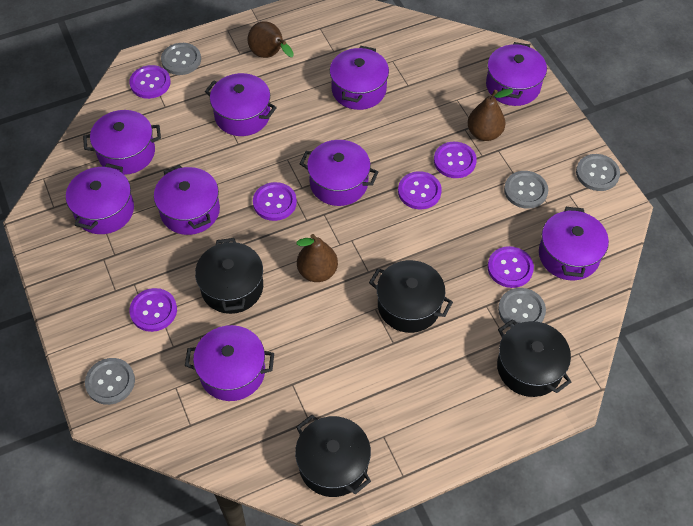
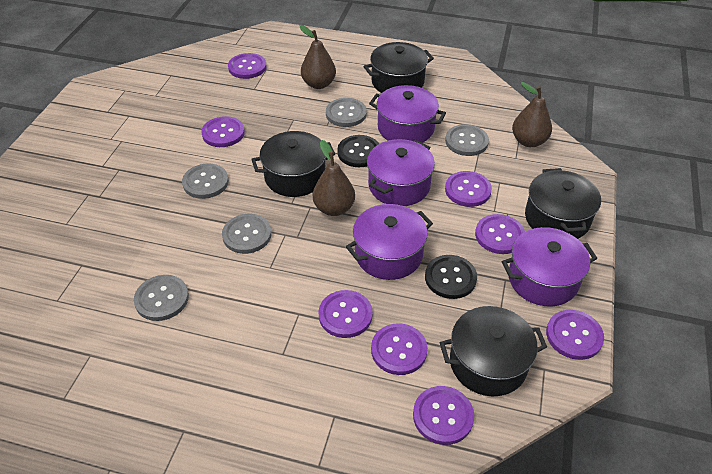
black button: 0 -> 2
purple button: 6 -> 8
purple pot: 9 -> 4

